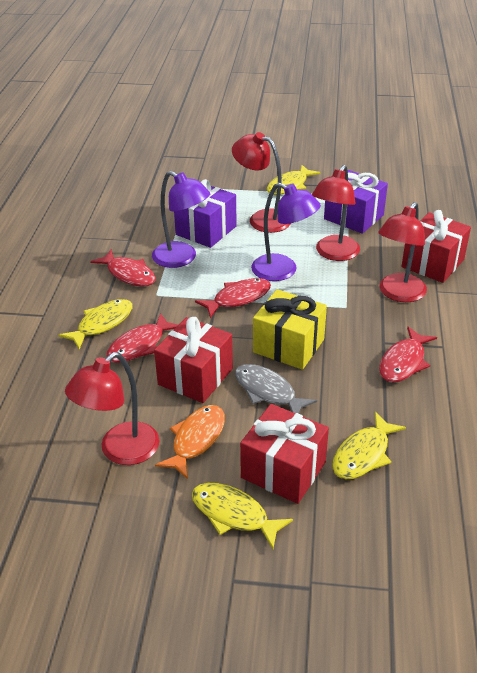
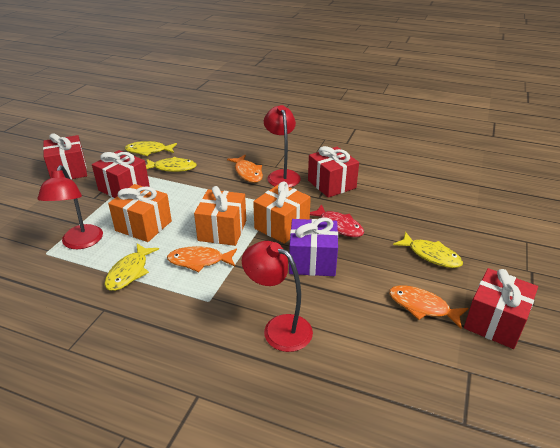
grey fish: 1 -> 0
orange fish: 1 -> 3
orange gift: 0 -> 3
purple gift: 2 -> 1
purple lamp: 2 -> 0
red fish: 4 -> 1
red gift: 3 -> 4
red lamp: 4 -> 3
yellow gift: 1 -> 0

